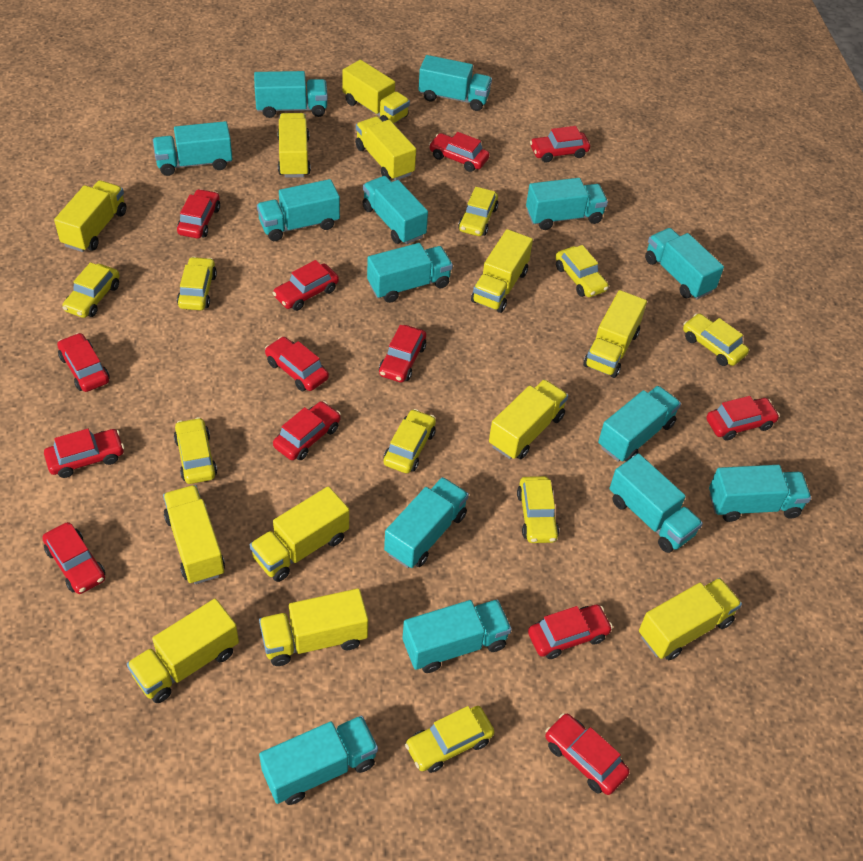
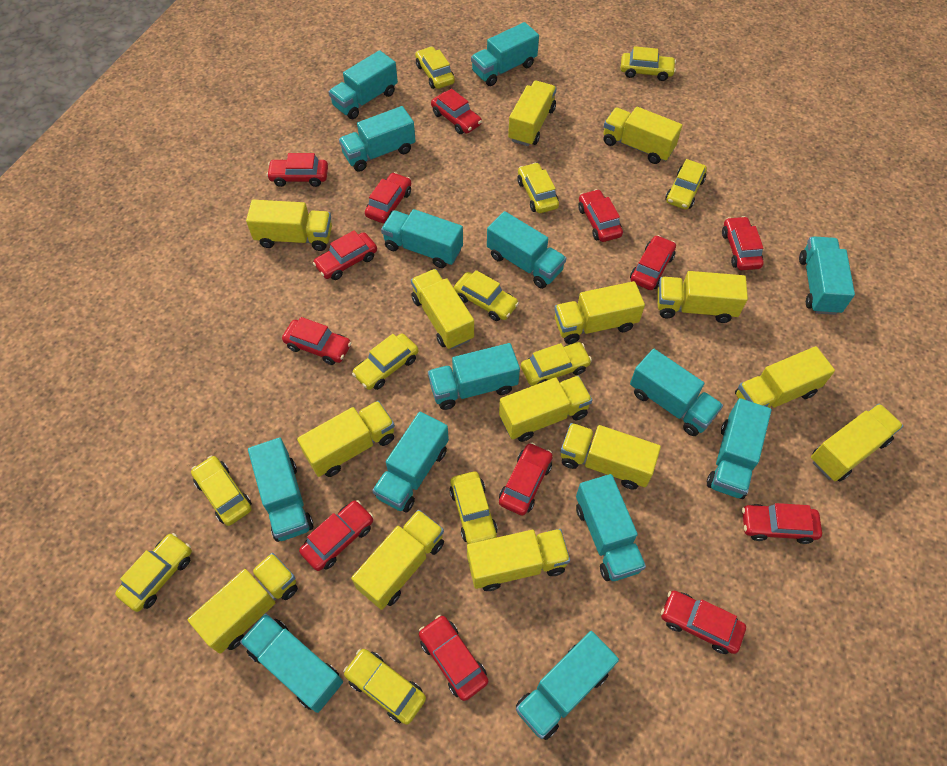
yellow car: 9 -> 11
yellow truck: 12 -> 14

